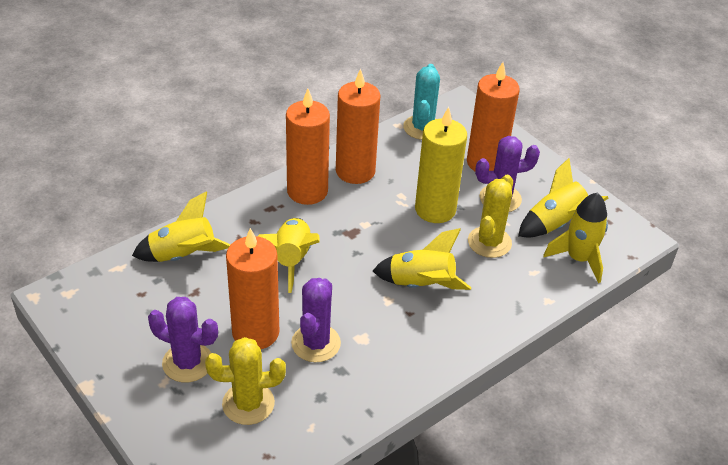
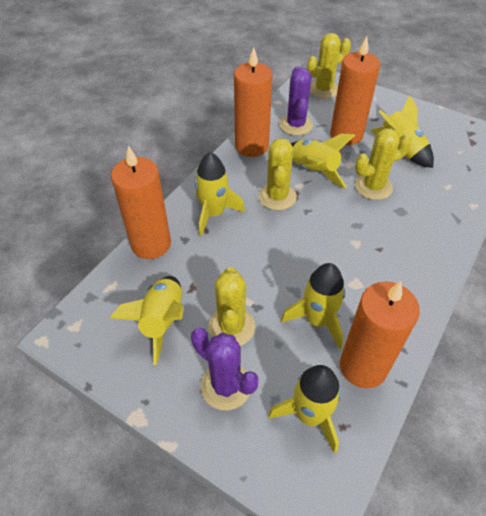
purple cactus: 3 -> 2
turquoise cactus: 1 -> 0
yellow cactus: 2 -> 4
yellow candle: 1 -> 0
yellow rocket: 5 -> 6

